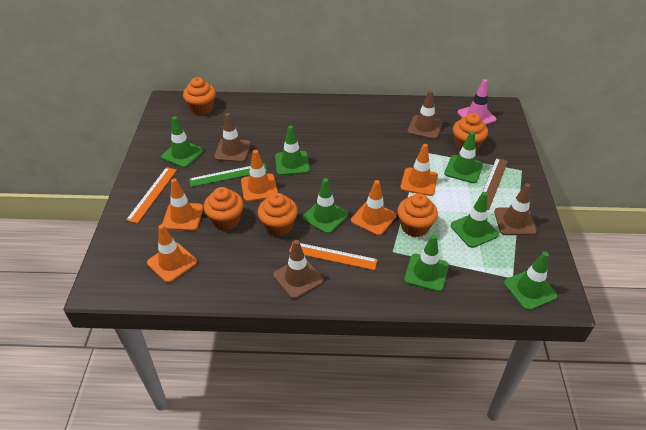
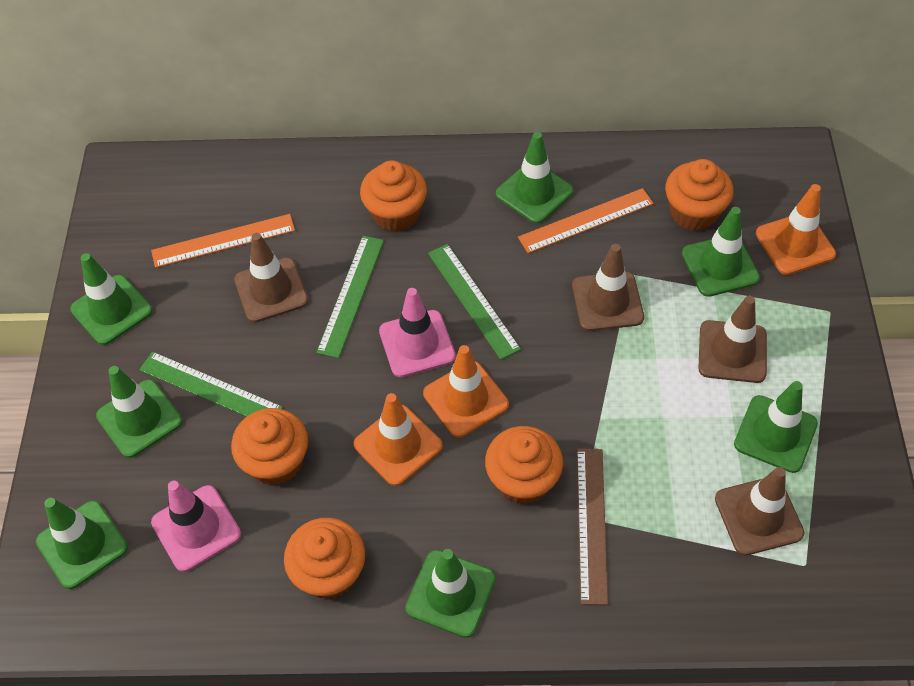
green ruler: 1 -> 3
orange traffic cone: 5 -> 3
pink traffic cone: 1 -> 2

